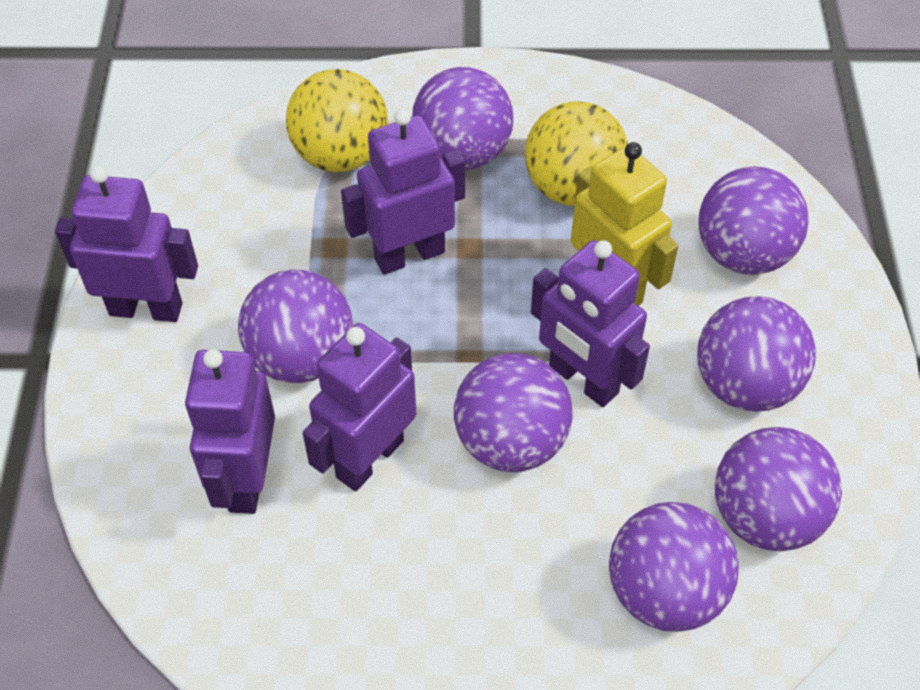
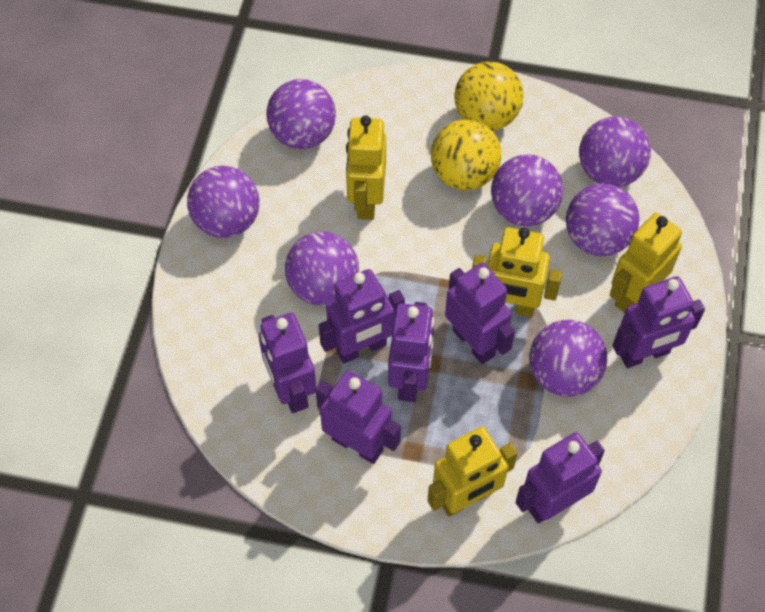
purple robot: 5 -> 7
yellow robot: 1 -> 4

